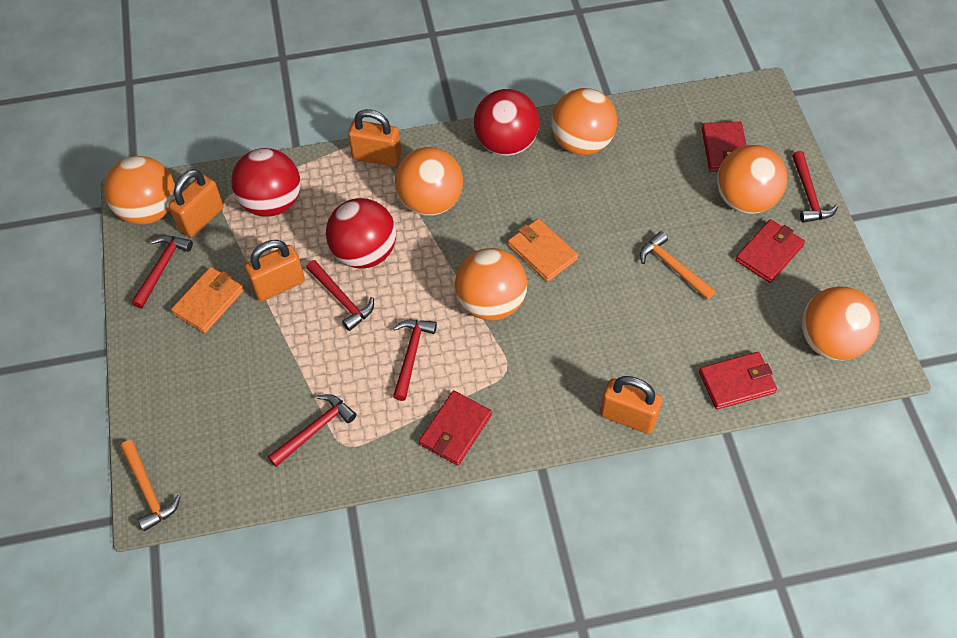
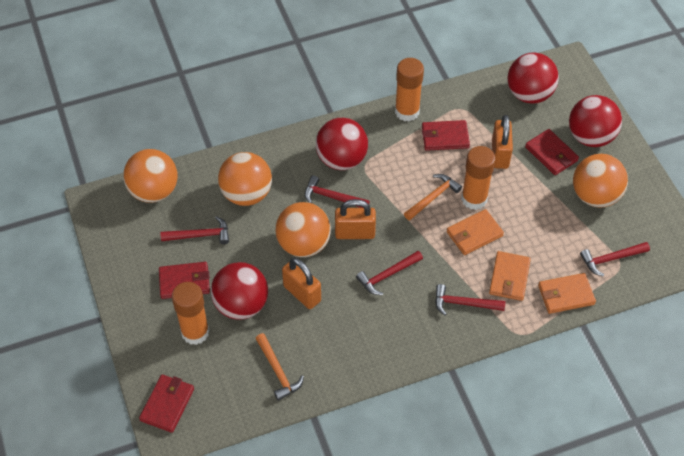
orange ball: 6 -> 4
orange glue stick: 0 -> 3
orange padlock: 4 -> 3
orange wallet: 2 -> 3
red ball: 3 -> 4

